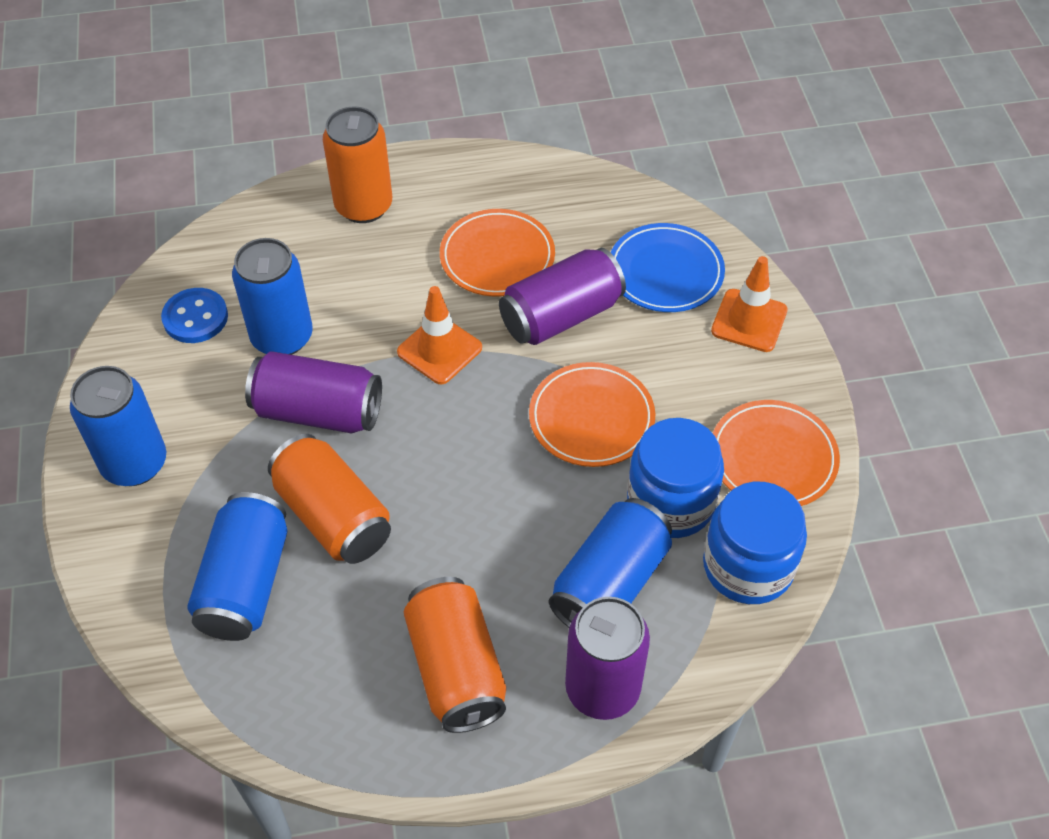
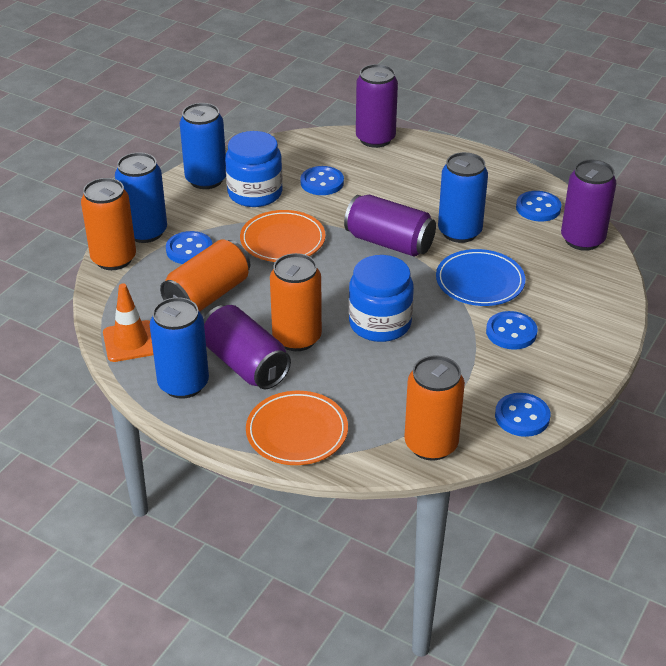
blue button: 1 -> 5
orange can: 3 -> 4
orange plate: 3 -> 2
orange traffic cone: 2 -> 1
purple can: 3 -> 4

